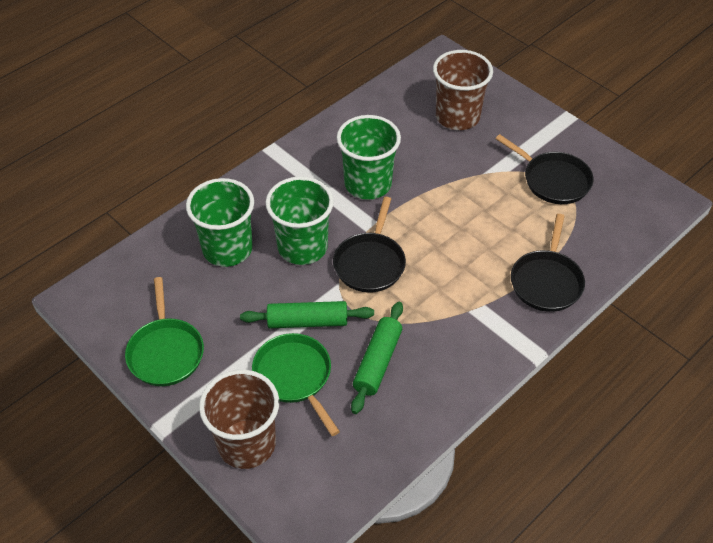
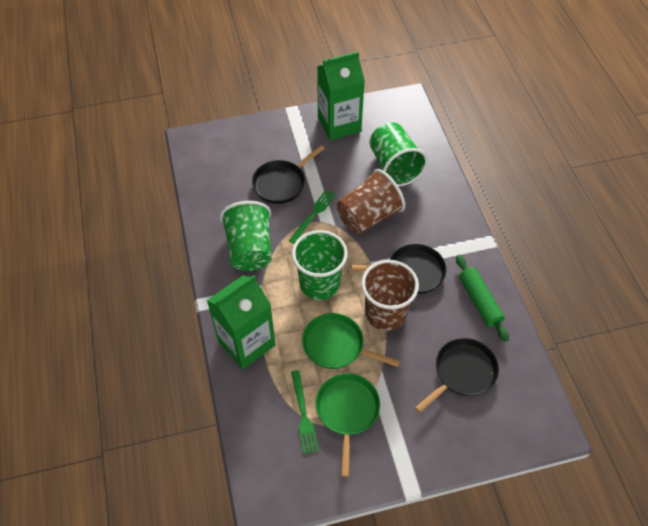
green carton: 0 -> 2
green fork: 0 -> 2
green rolling pin: 2 -> 1

